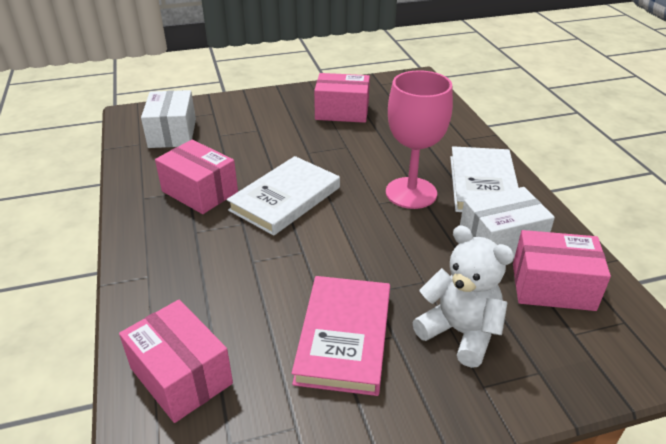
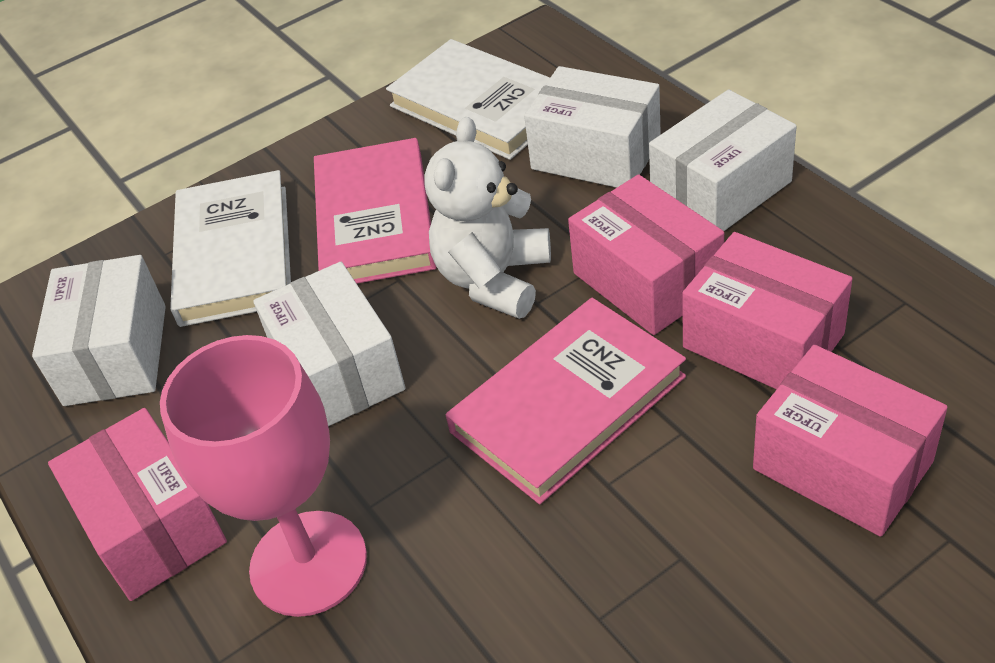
pink book: 1 -> 2
white box: 2 -> 4

